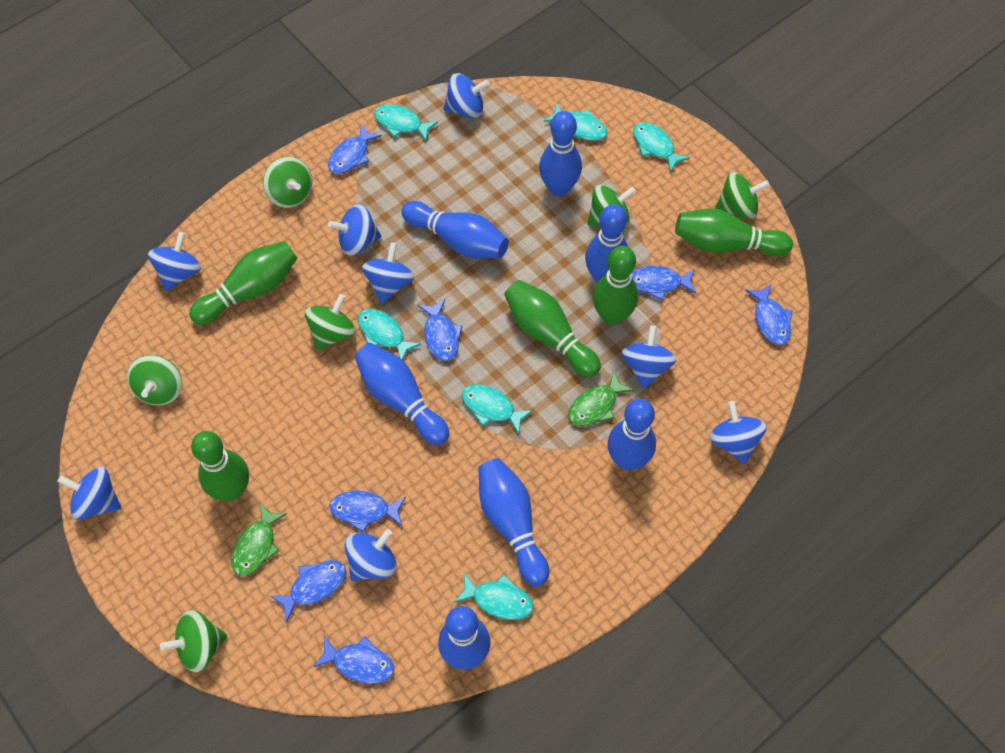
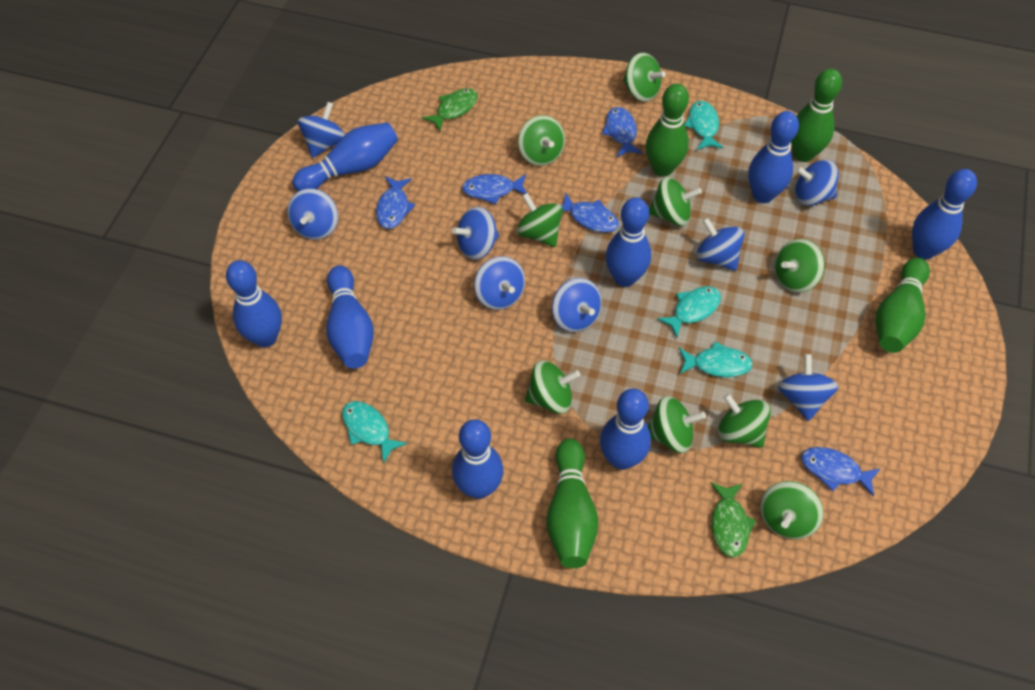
blue bowling pin: 7 -> 8
blue fish: 7 -> 5
green bowling pin: 5 -> 4
green spinning top: 6 -> 9
turquoise fish: 6 -> 4

